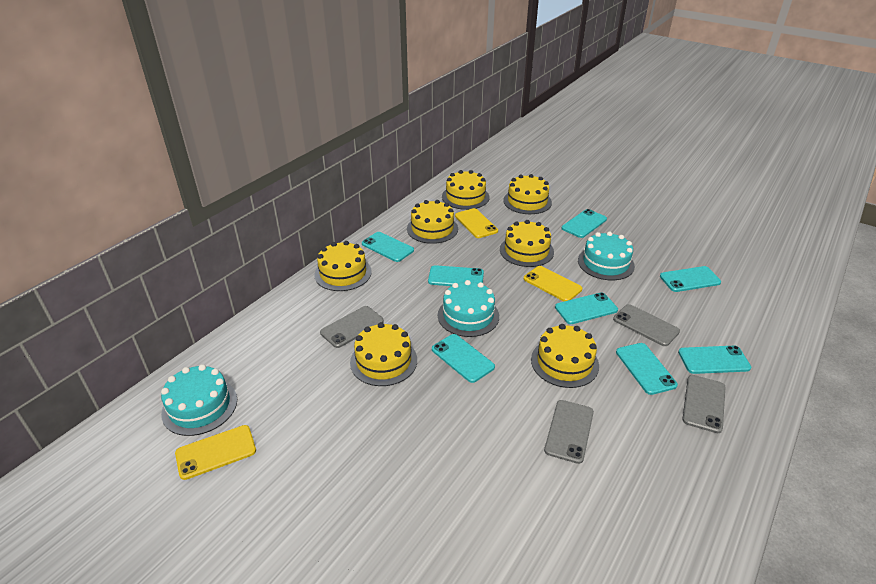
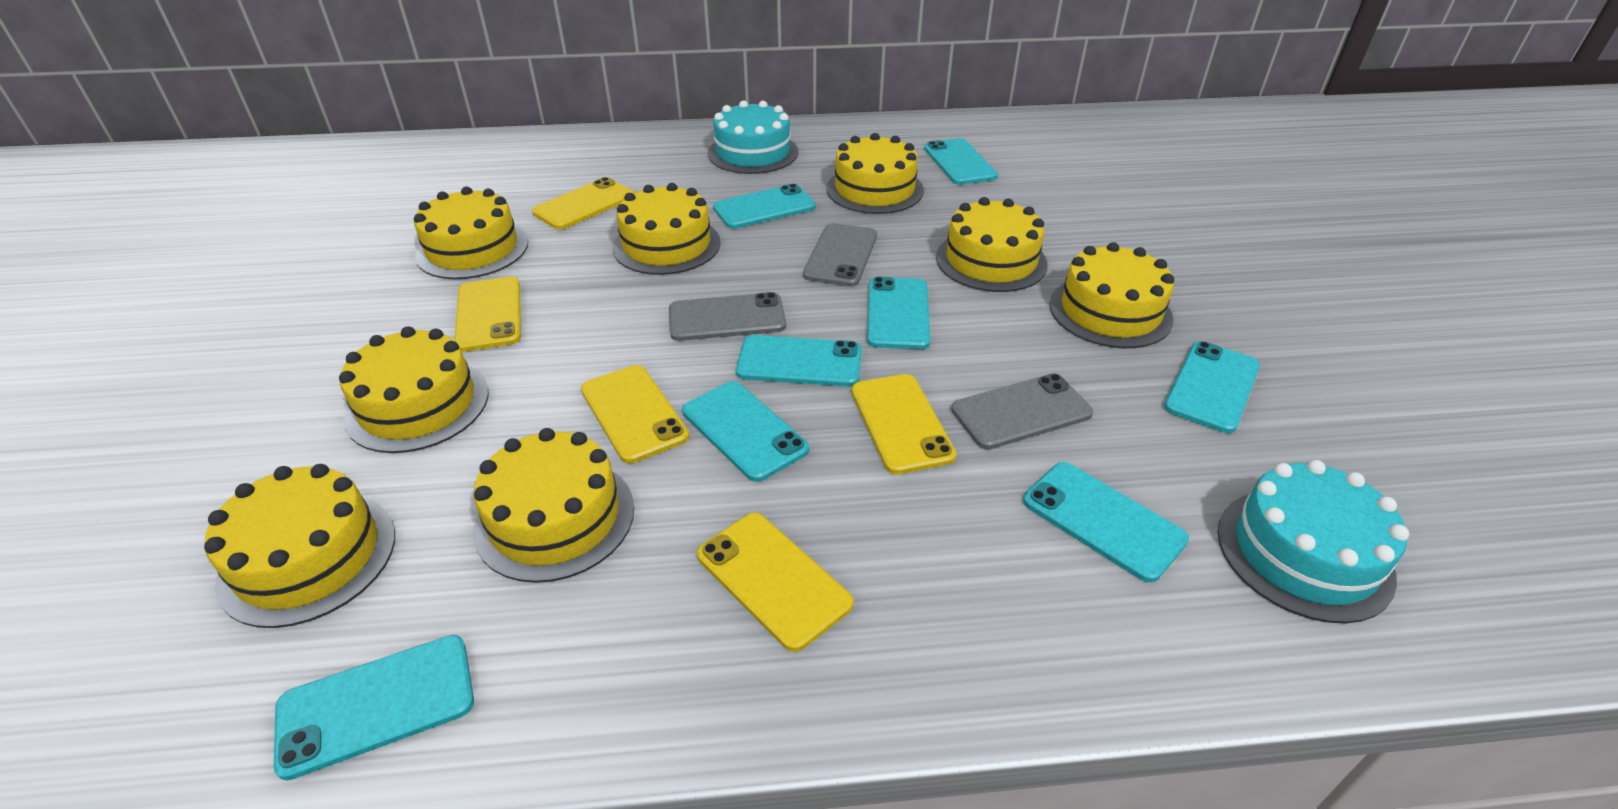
grey phone: 4 -> 3
turquoise cake: 3 -> 2
yellow cake: 7 -> 8
yellow phone: 3 -> 5

